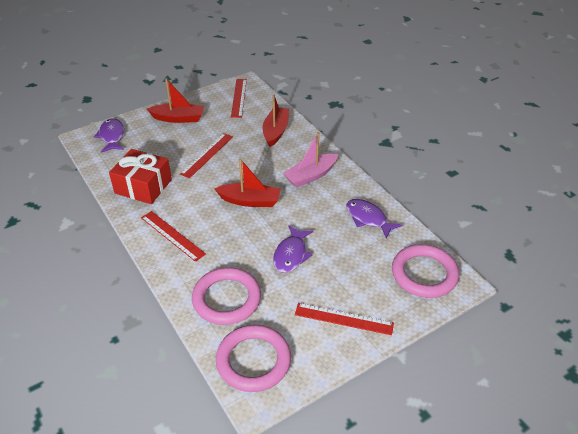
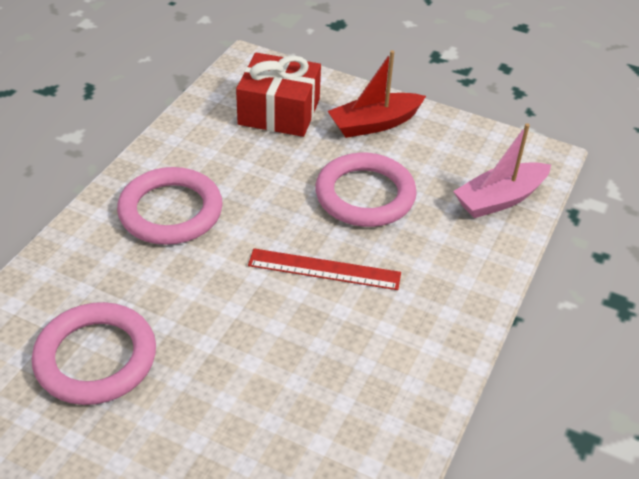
purple fish: 3 -> 0
red boat: 3 -> 1
red ruler: 4 -> 1

